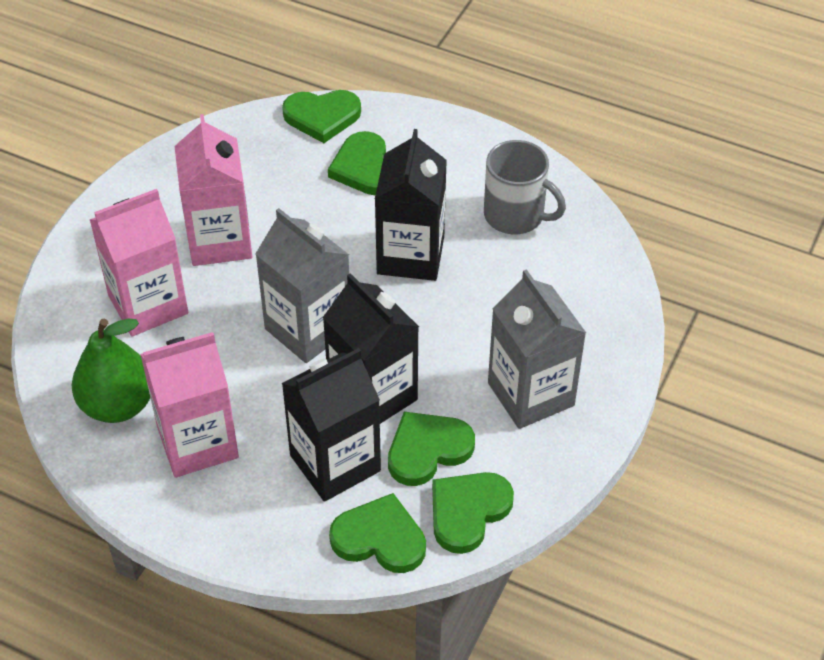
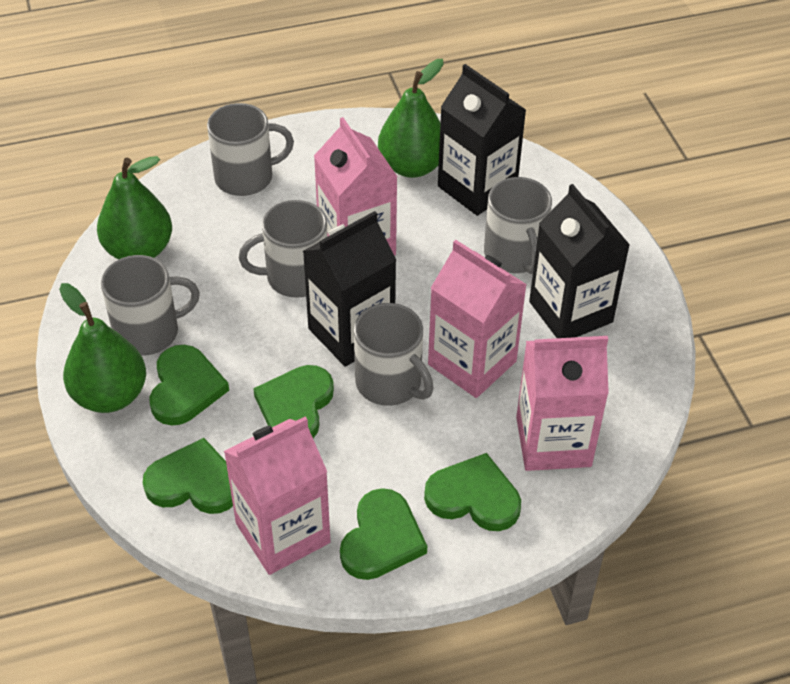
green pear: 1 -> 3
grey carton: 2 -> 0
grey mug: 1 -> 5
pink carton: 3 -> 4

